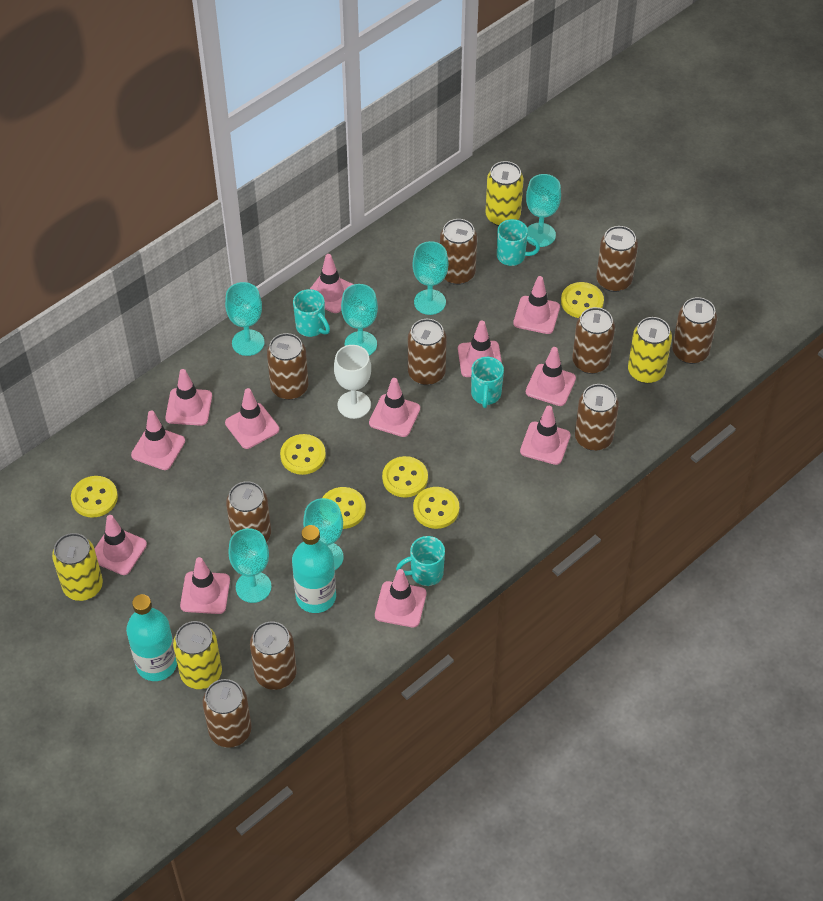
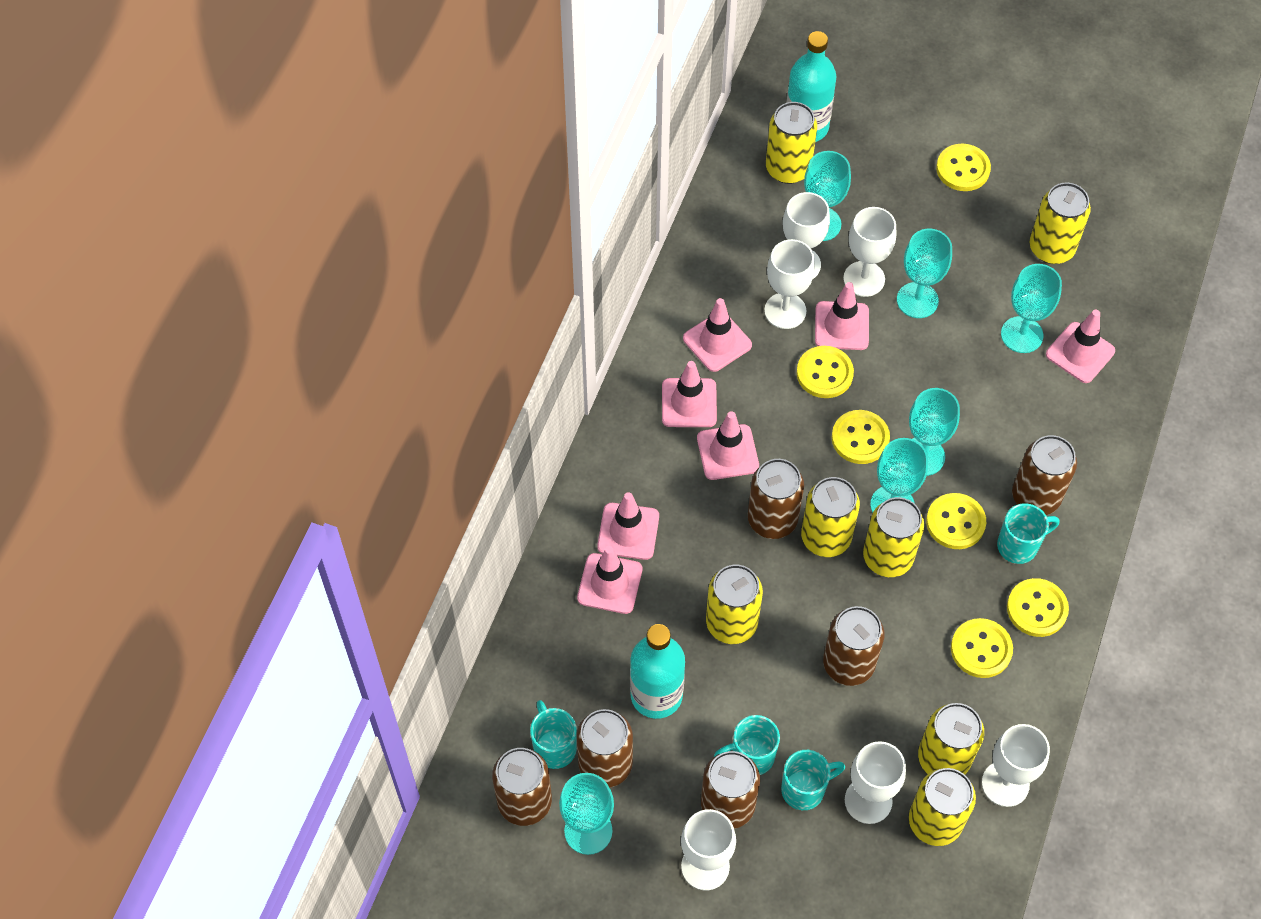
brown can: 10 -> 6
pink traffic cone: 12 -> 7
white goblet: 1 -> 6
yellow can: 4 -> 7

